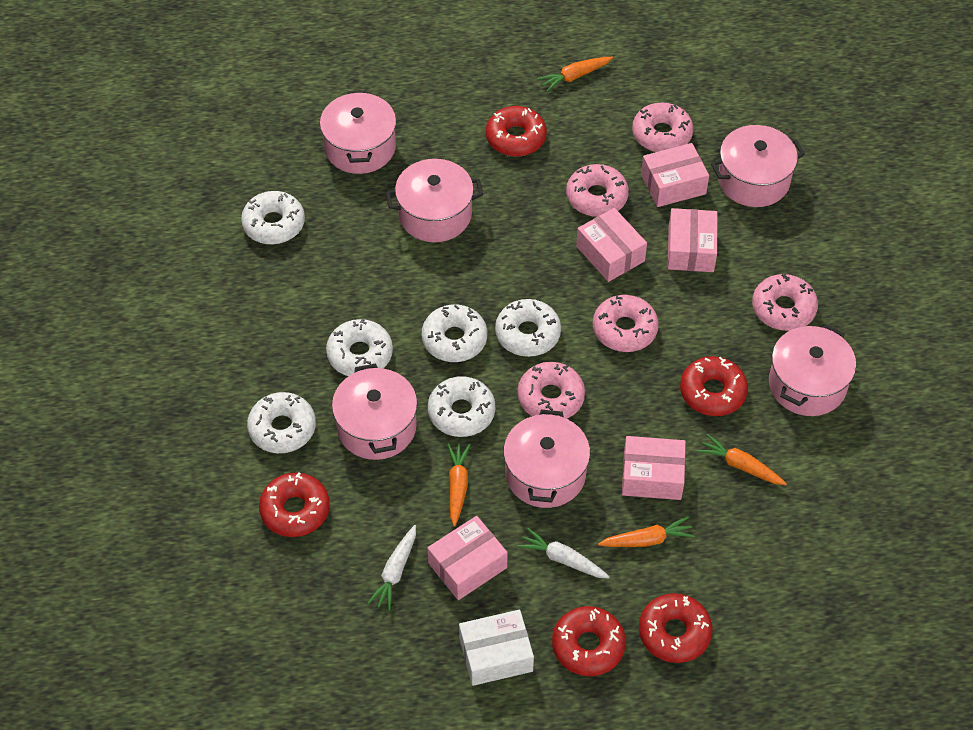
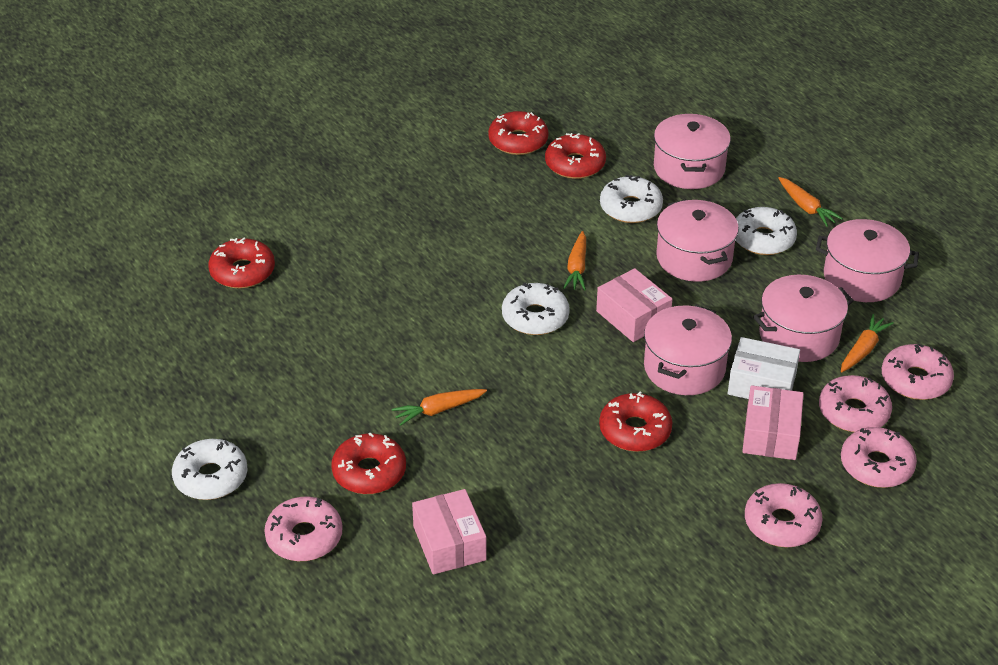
pink box: 5 -> 3
pink pot: 6 -> 5
white carrot: 2 -> 0
white donut: 6 -> 4

